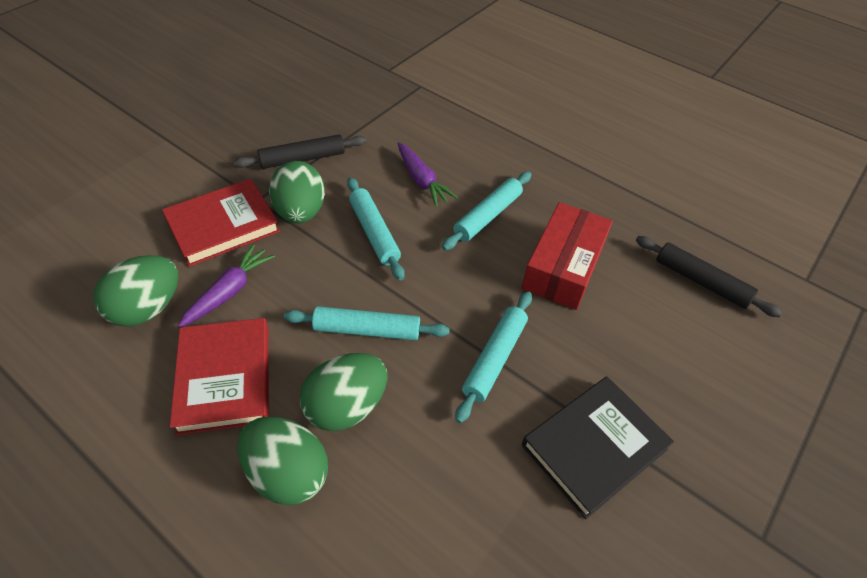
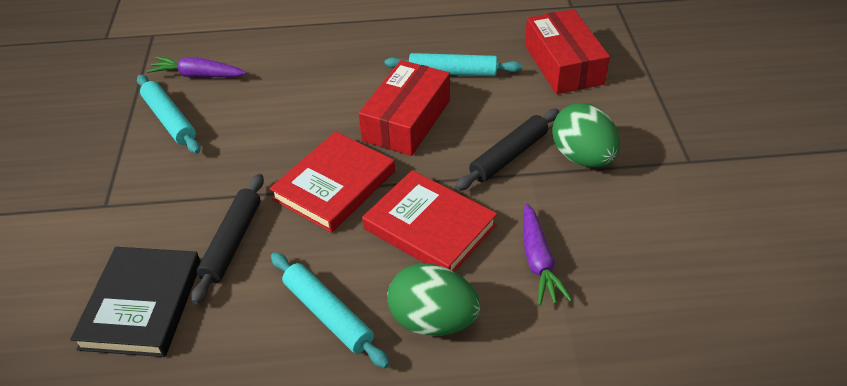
green egg: 4 -> 2
red box: 1 -> 2
turquoise rolling pin: 4 -> 3

